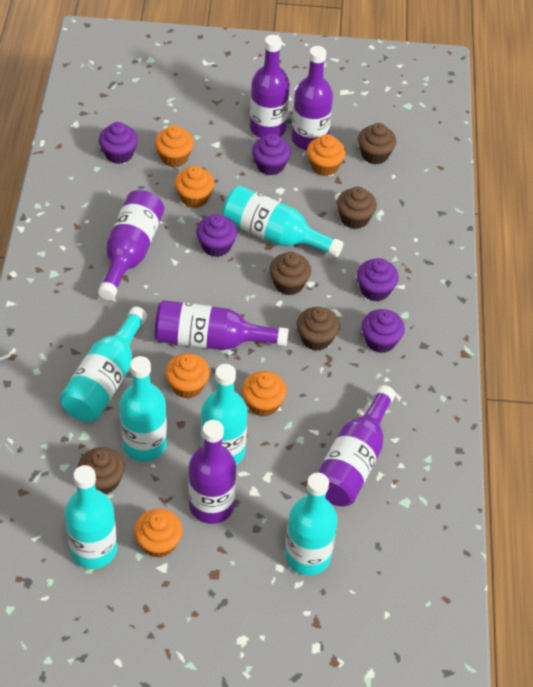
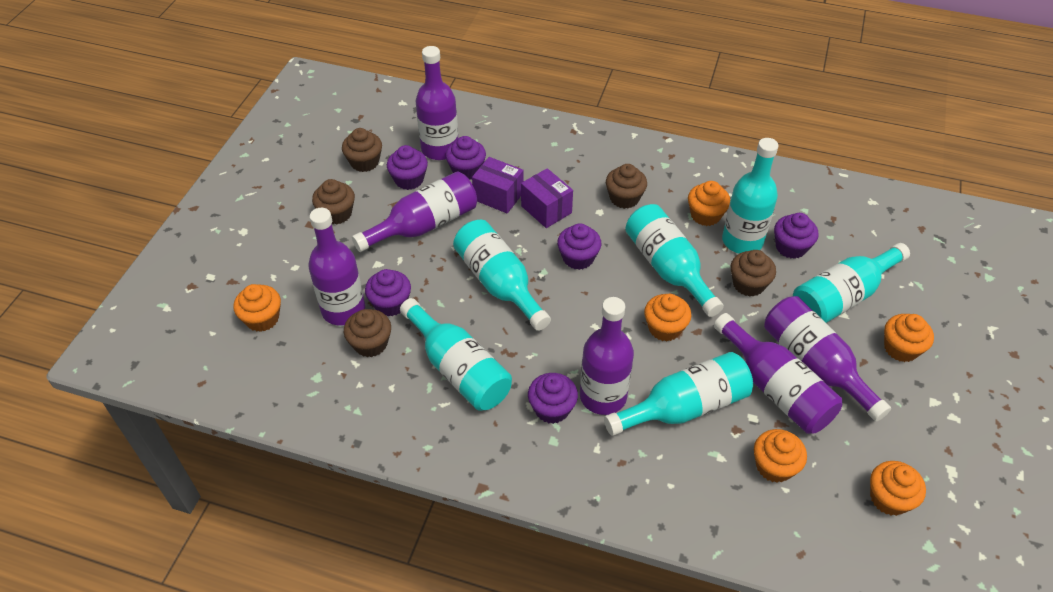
purple box: 0 -> 2
purple cupcake: 5 -> 6

